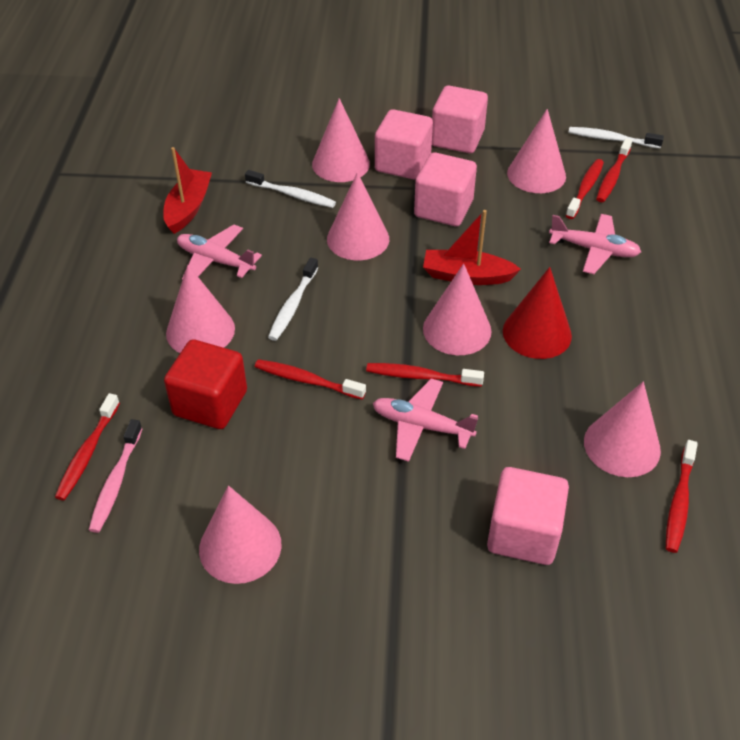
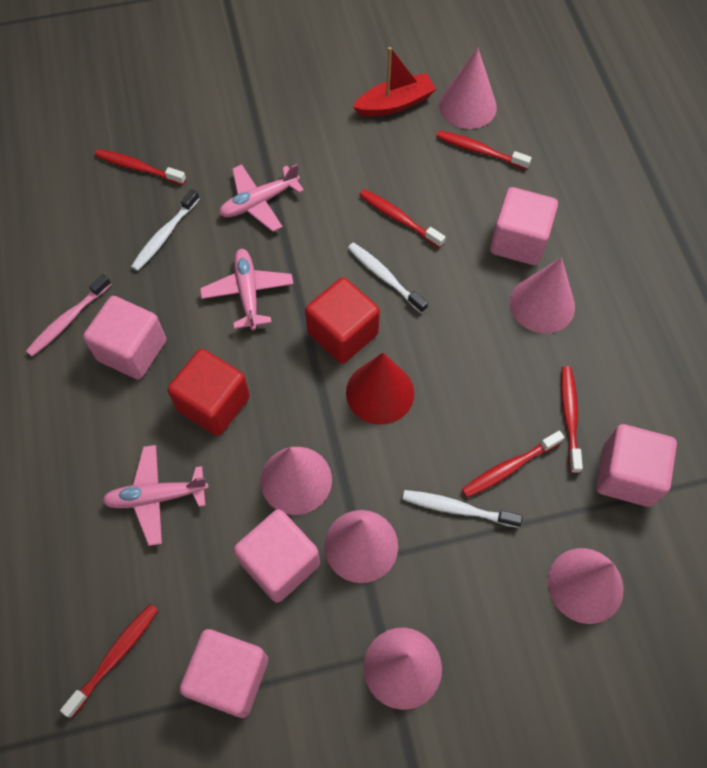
pink cone: 7 -> 6
pink cube: 4 -> 5
red boat: 2 -> 1
red cube: 1 -> 2

